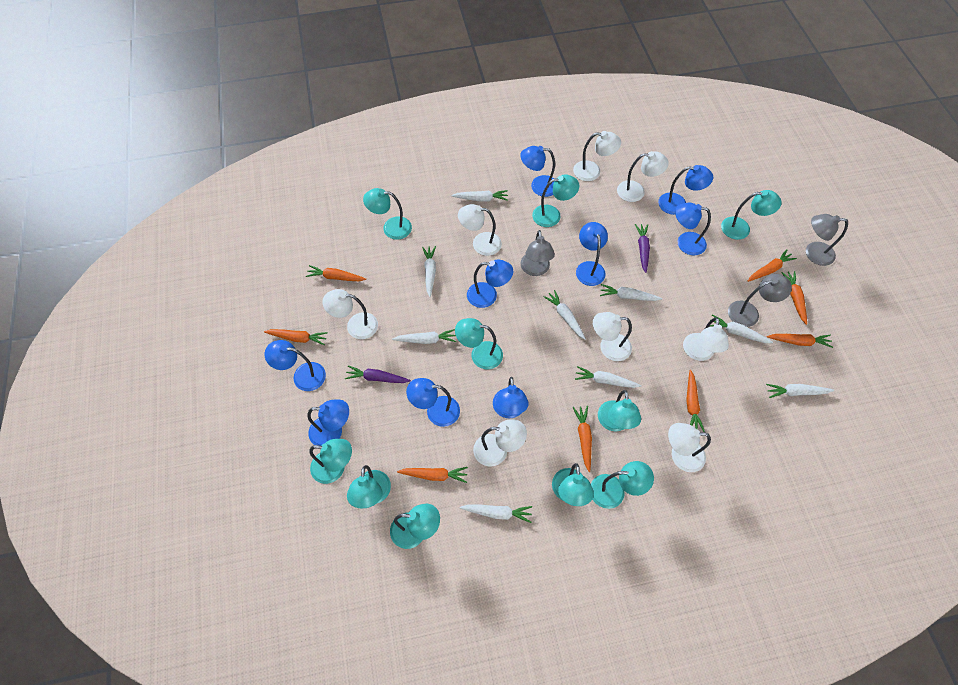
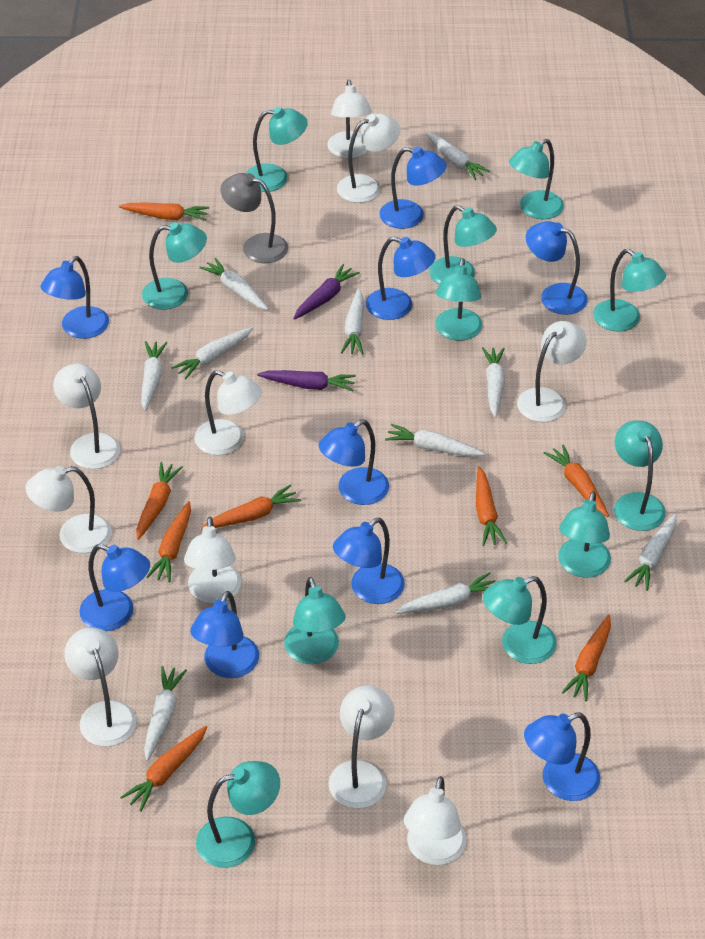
grey lamp: 3 -> 1
turquoise lamp: 10 -> 11
white carrot: 9 -> 10
white lamp: 8 -> 10

